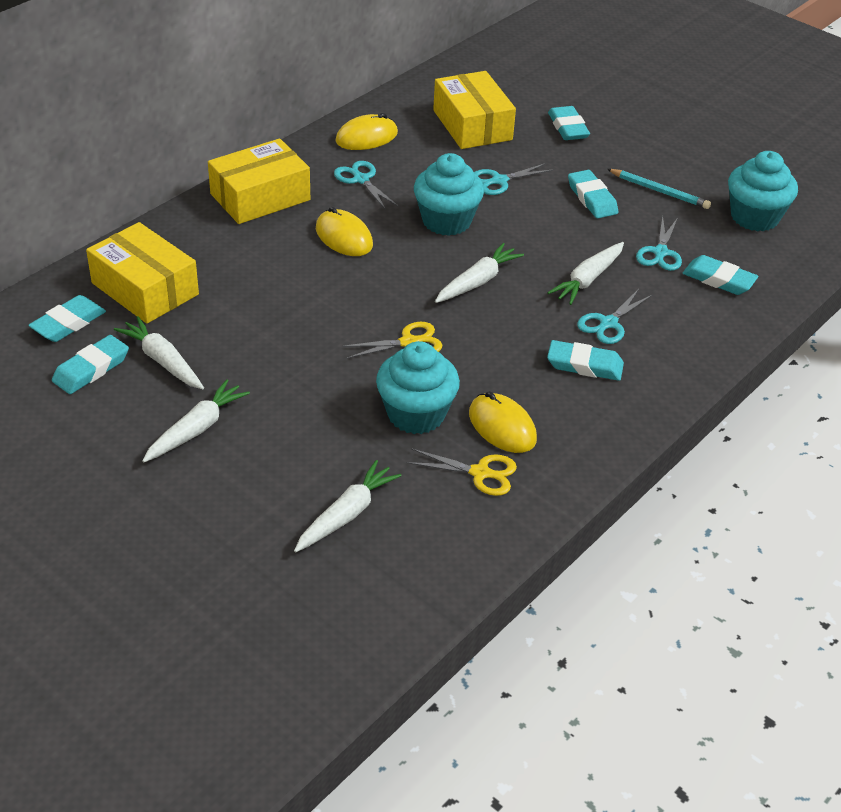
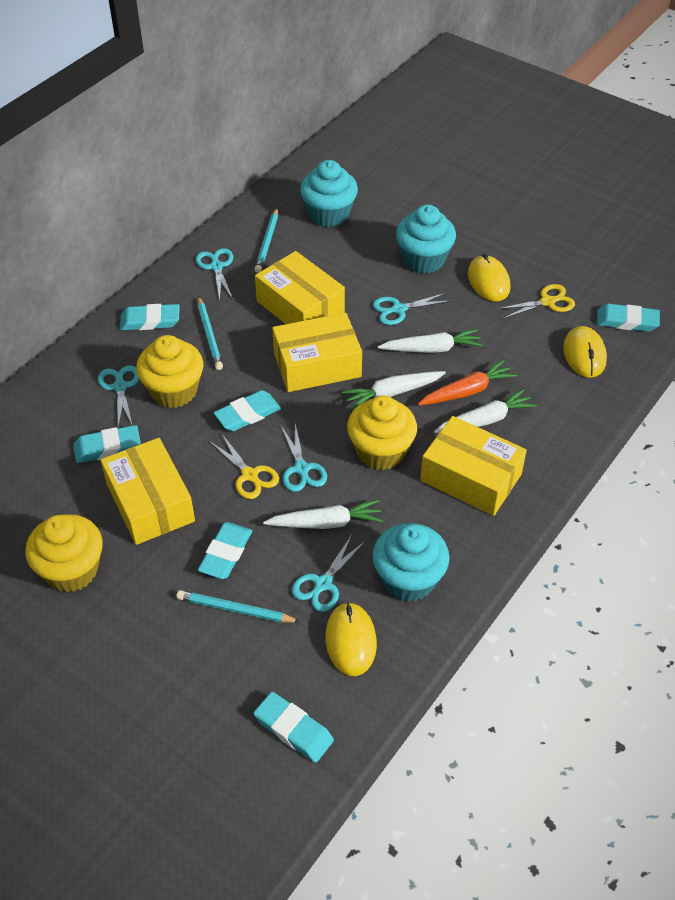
orange carrot: 0 -> 1
turquoise pencil: 1 -> 3
turquoise scissors: 4 -> 5
white carrot: 5 -> 4
yellow box: 3 -> 4
yellow cupcake: 0 -> 3

